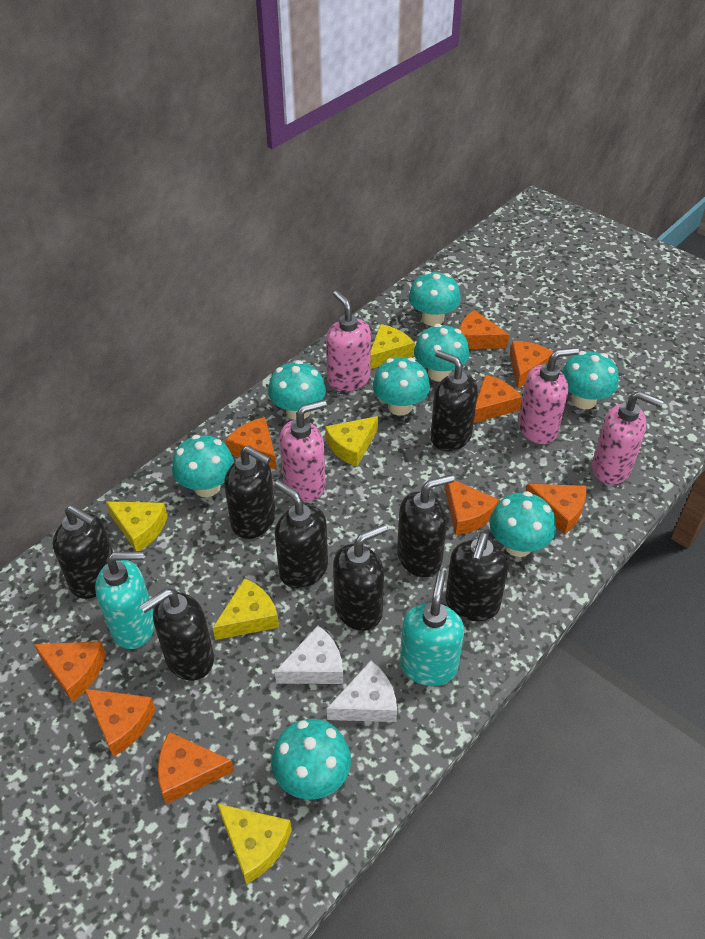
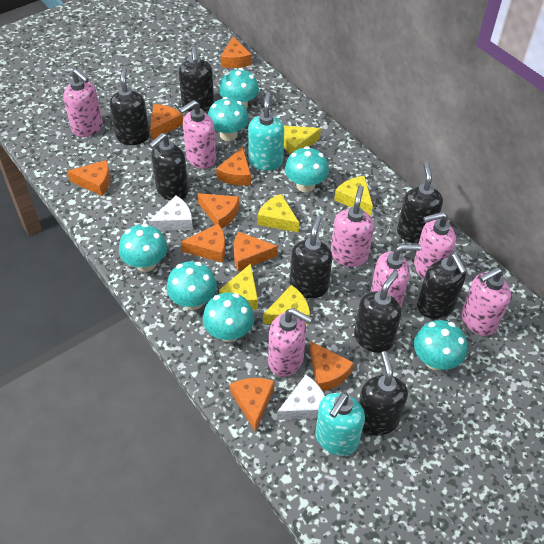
pink soap dispenser: 4 -> 7
turquoise mushroom: 8 -> 7

